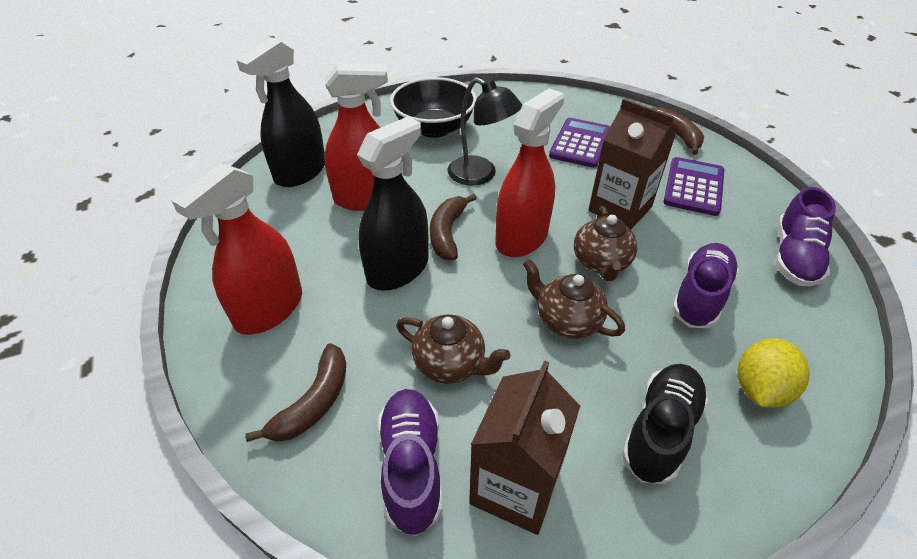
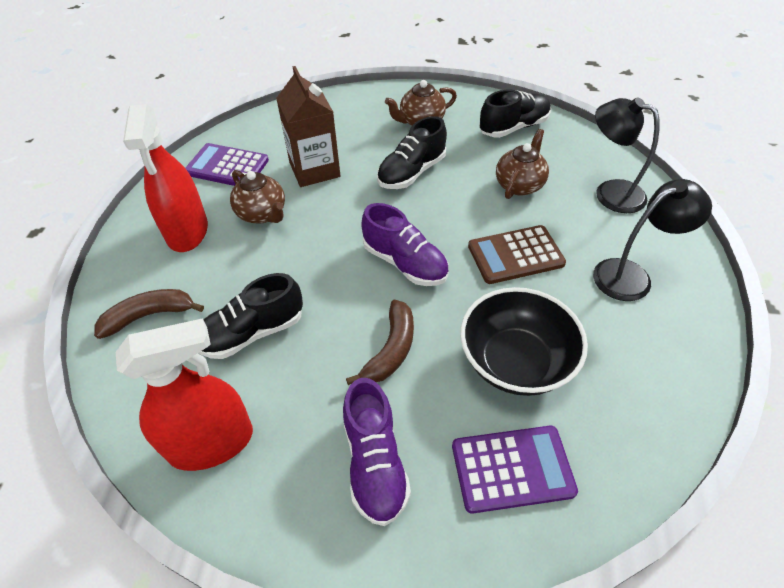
black lamp: 1 -> 2
black shoe: 1 -> 3
black spray bottle: 2 -> 0
brown banana: 3 -> 2
brown calculator: 0 -> 1
brown carton: 2 -> 1
purple shoe: 3 -> 2
red spray bottle: 3 -> 2
yellow lemon: 1 -> 0

